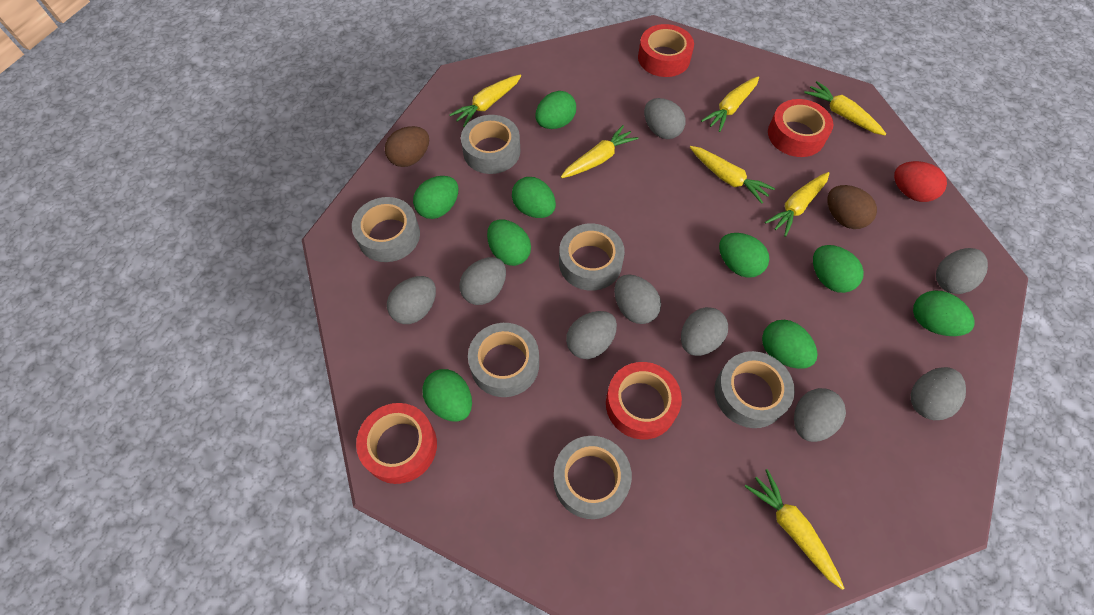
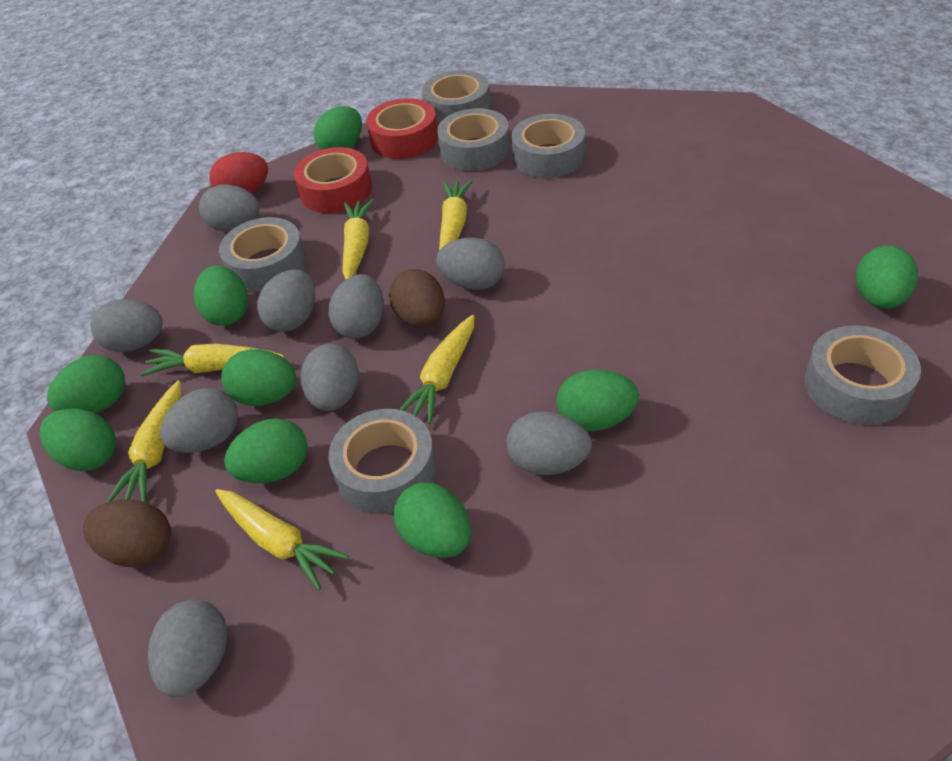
red tape: 4 -> 2
yellow carrot: 7 -> 6

